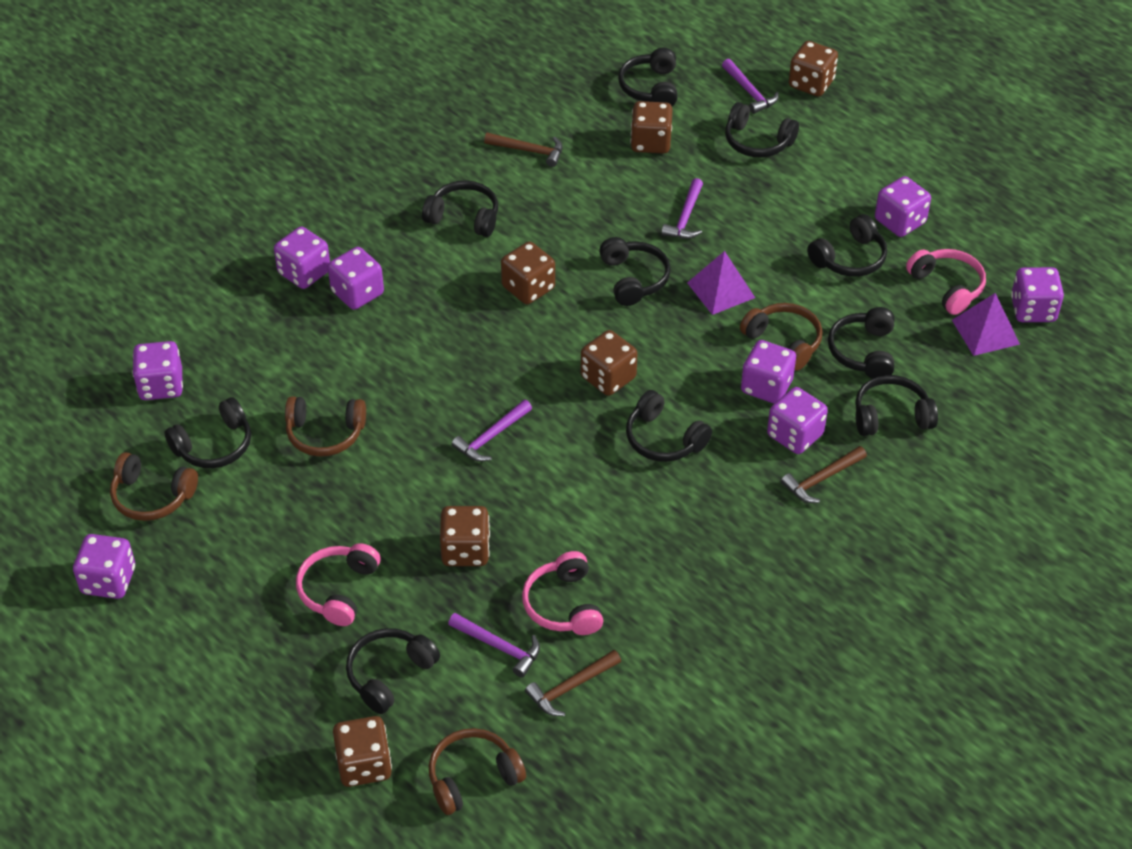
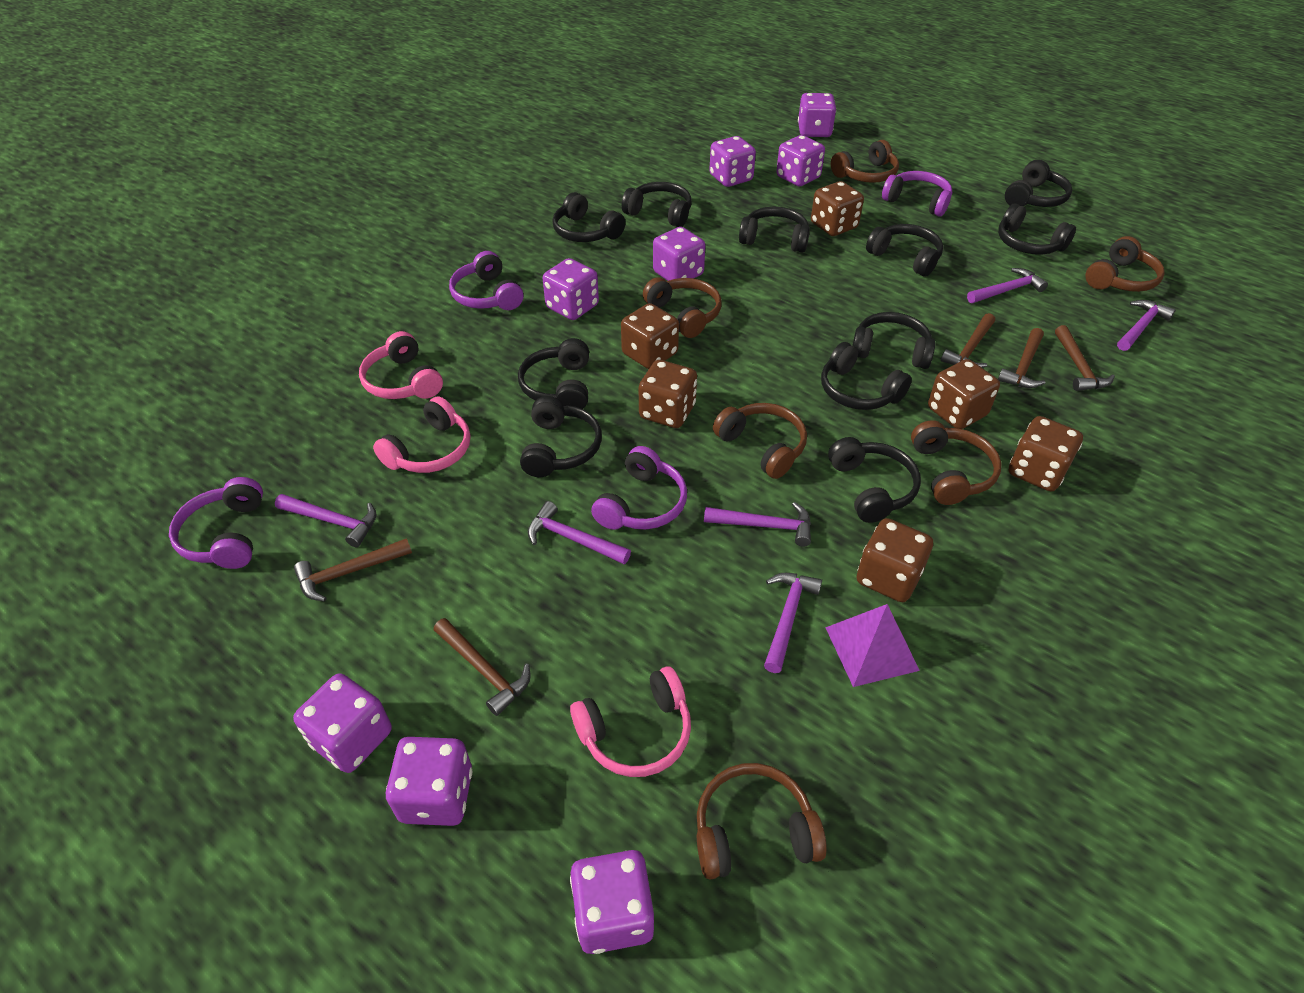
black headphones: 10 -> 11
brown hammer: 3 -> 5
brown headphones: 4 -> 6
purple hammer: 4 -> 6
purple headphones: 0 -> 4
purple pyramid: 2 -> 1

